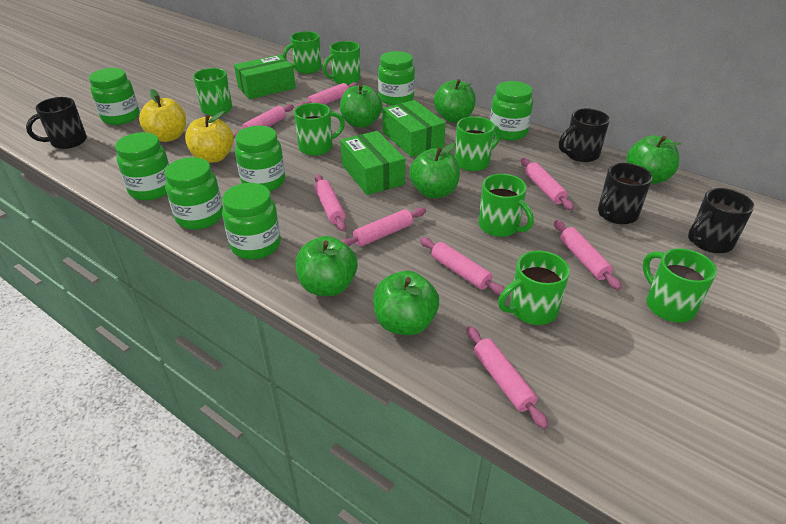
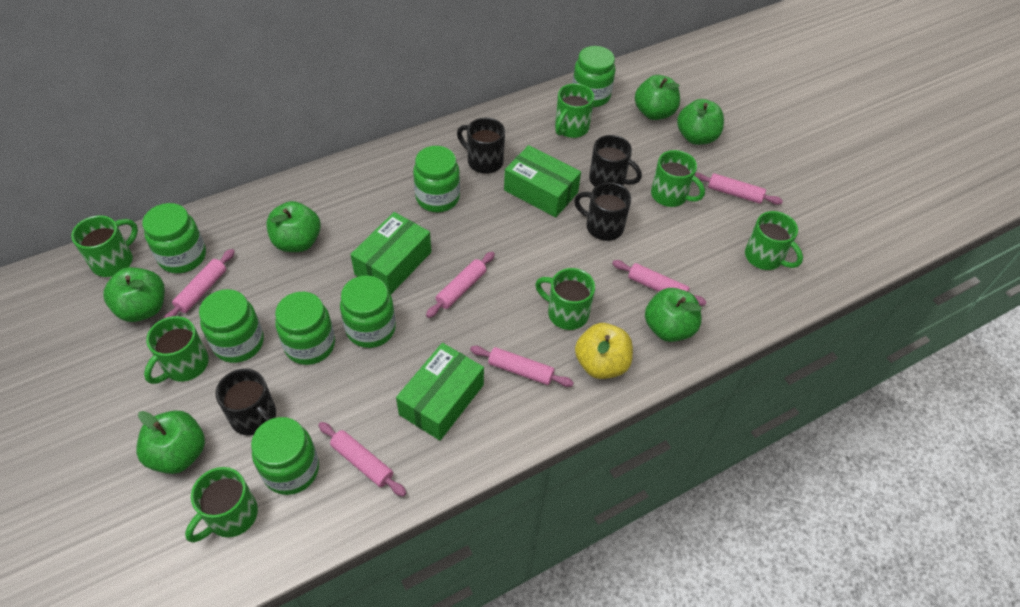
green mug: 8 -> 7
pink rolling pin: 8 -> 6
yellow apple: 2 -> 1

